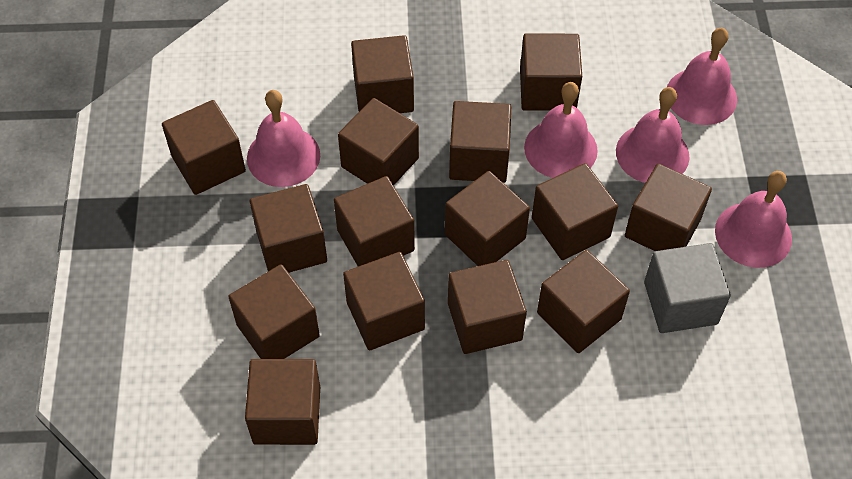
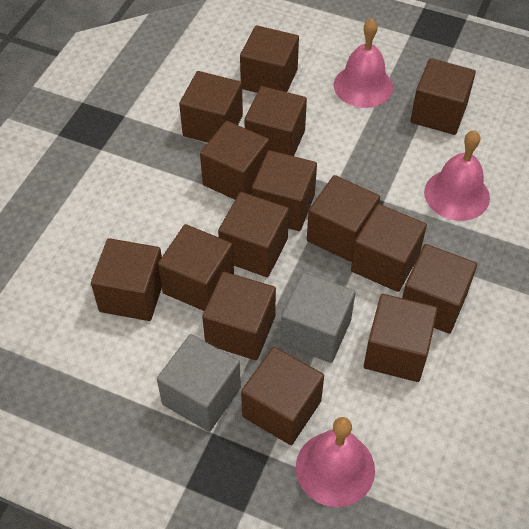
grey cube: 1 -> 2
pink bell: 5 -> 3

